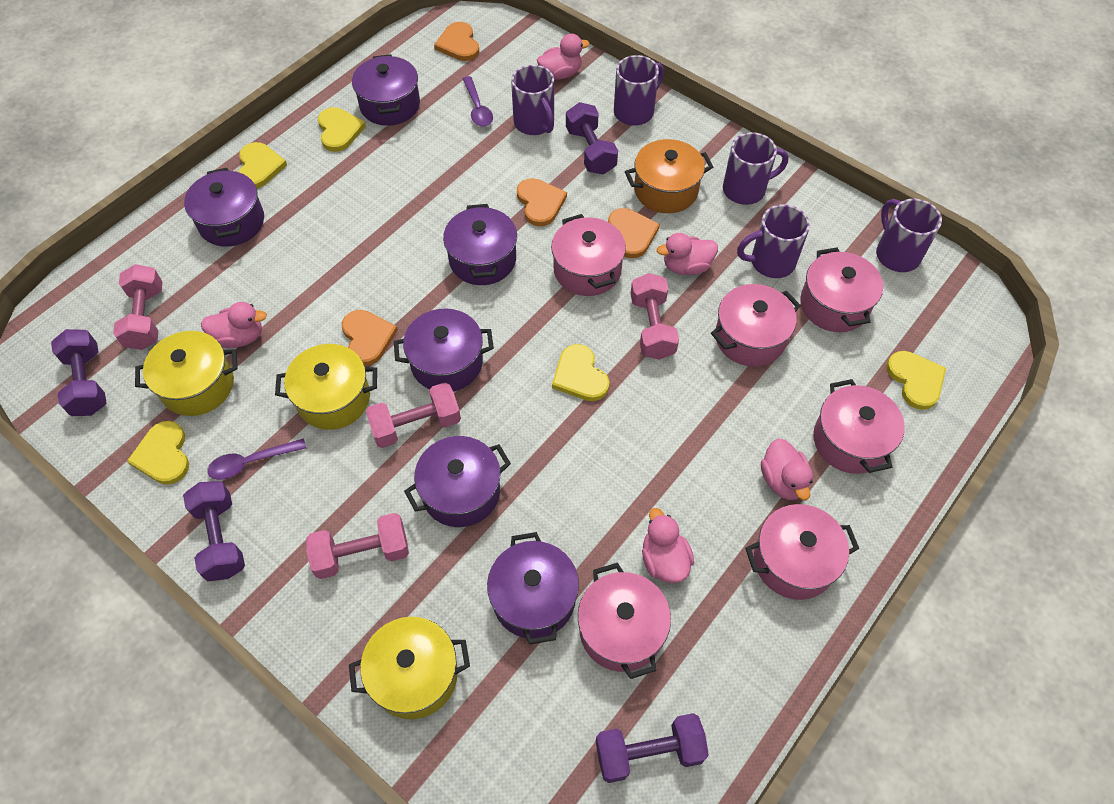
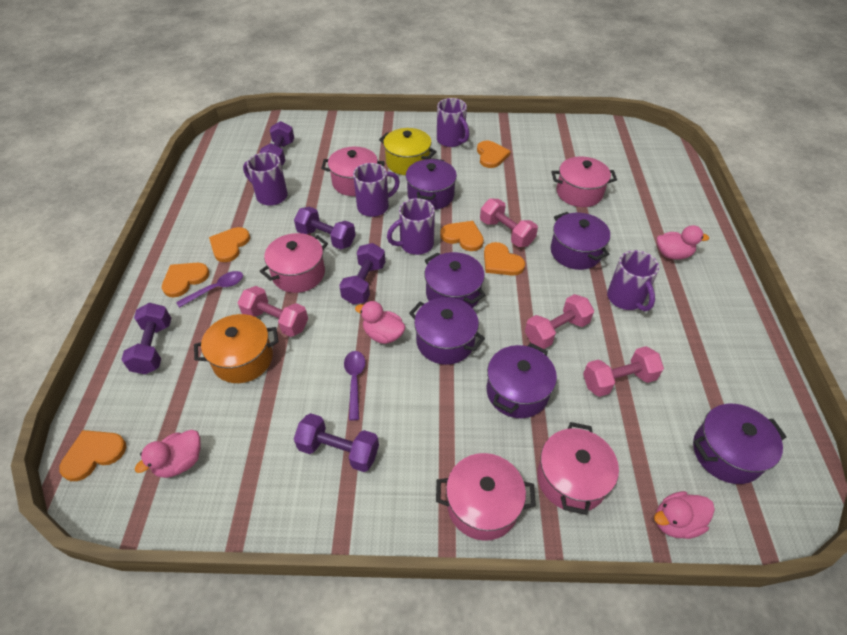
orange heart: 4 -> 6
pink duck: 5 -> 4
pink pot: 6 -> 5
purple dumbbell: 4 -> 5
yellow heart: 5 -> 0
yellow pot: 3 -> 1

